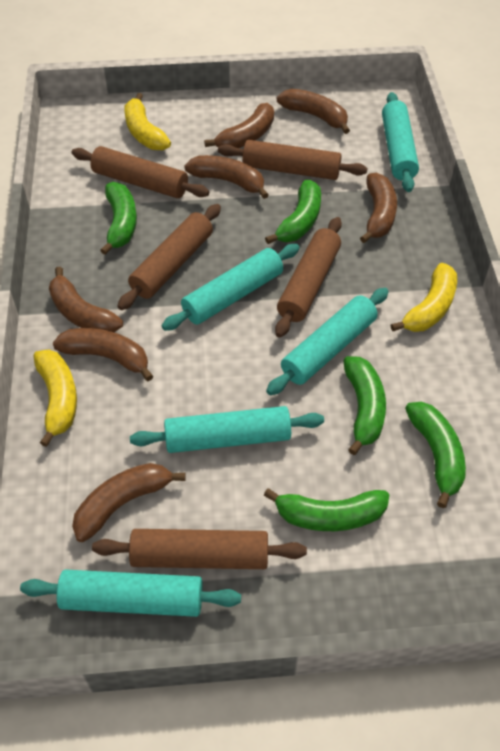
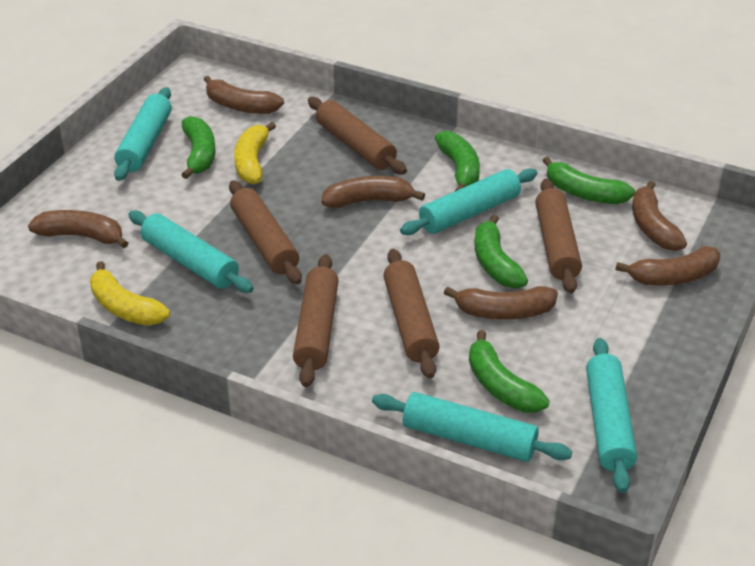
brown banana: 7 -> 6
yellow banana: 3 -> 2

